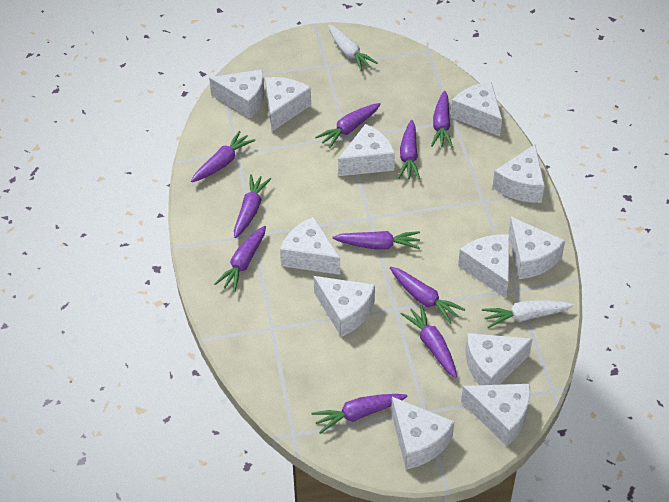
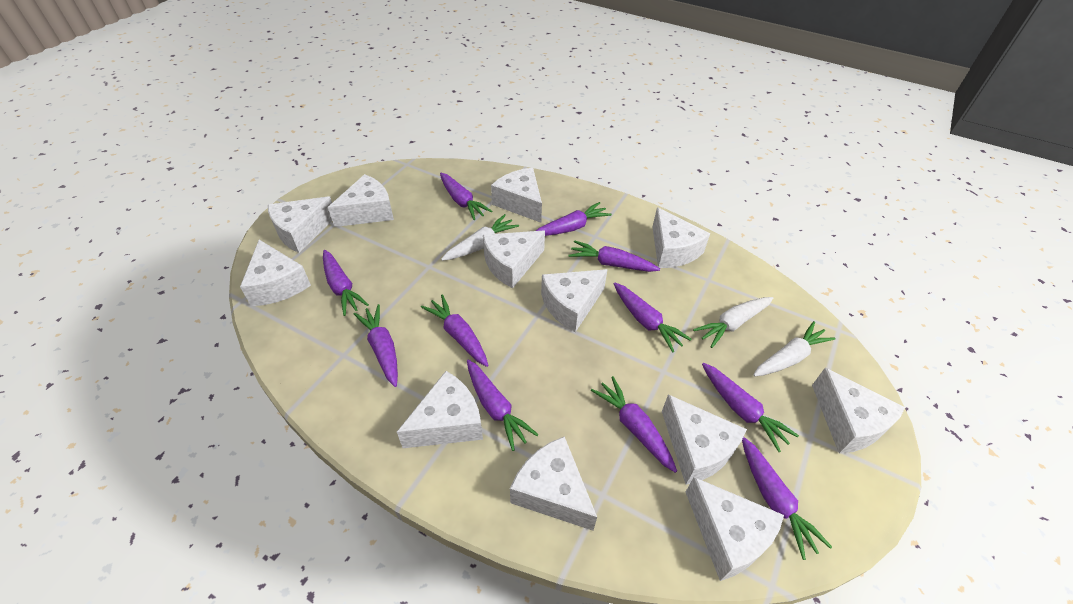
purple carrot: 10 -> 11
white carrot: 2 -> 3

